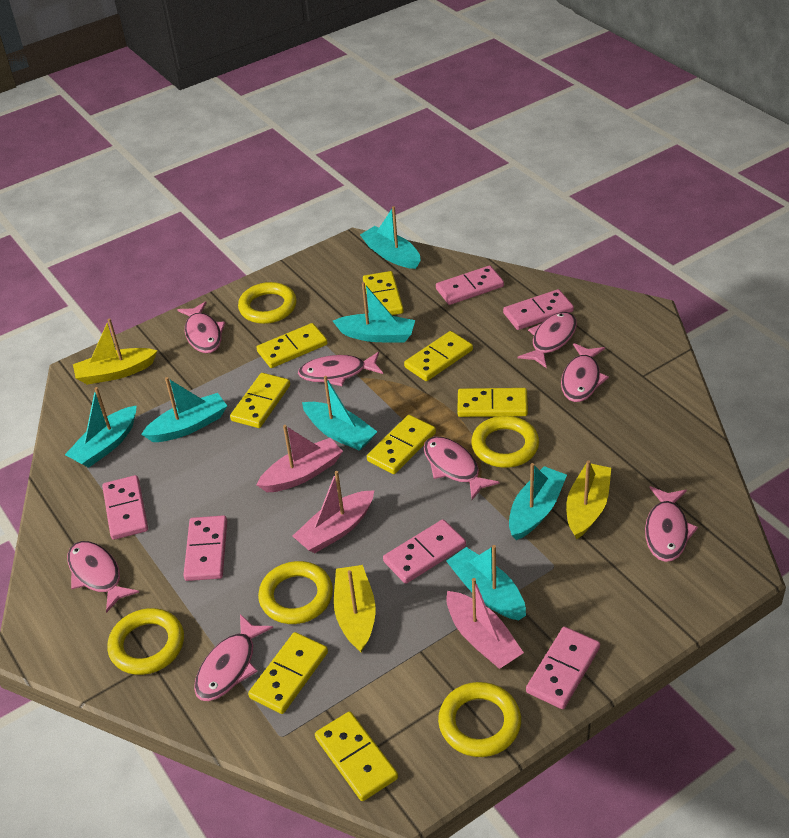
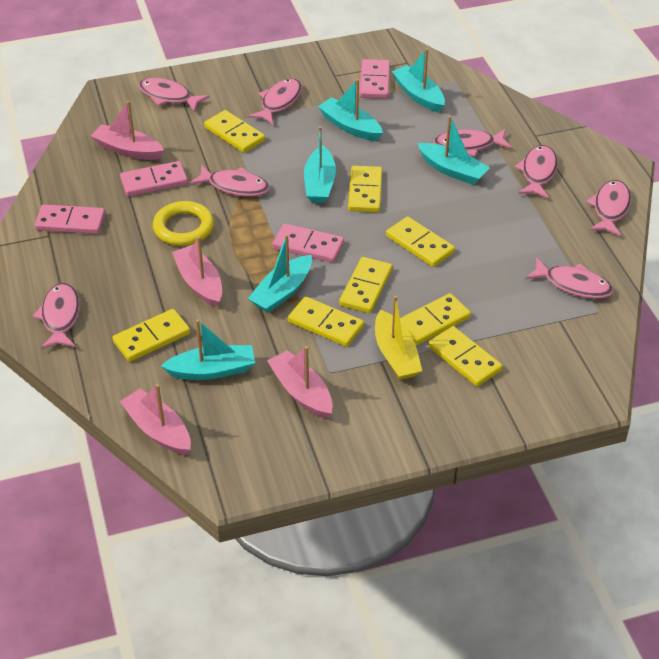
pink boat: 3 -> 4
pink domino: 6 -> 4
turquoise boat: 7 -> 6
yellow boat: 3 -> 1
yellow ring: 5 -> 1

